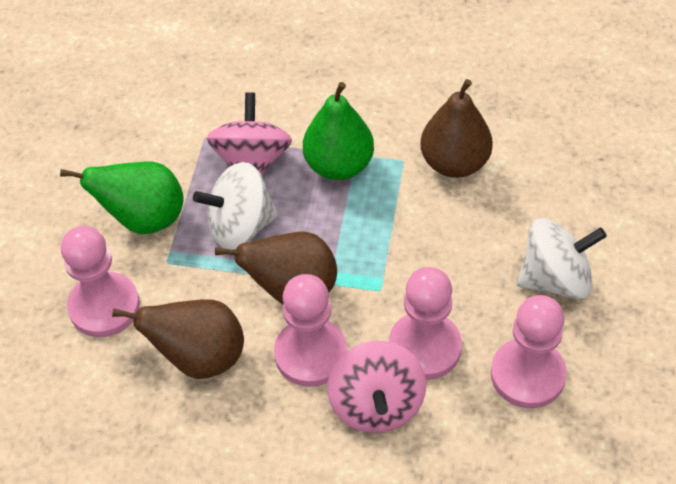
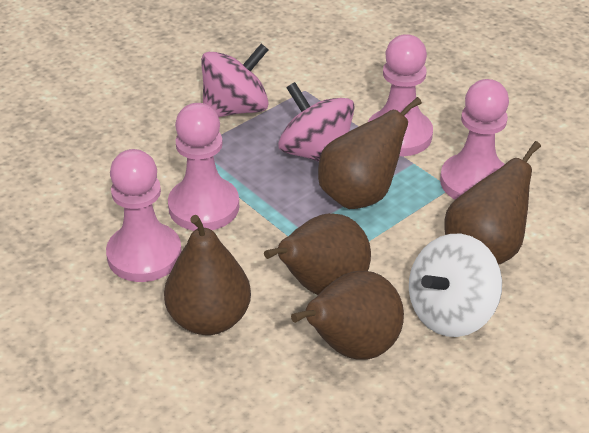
brown pear: 3 -> 5
green pear: 2 -> 0
white spinning top: 2 -> 1

